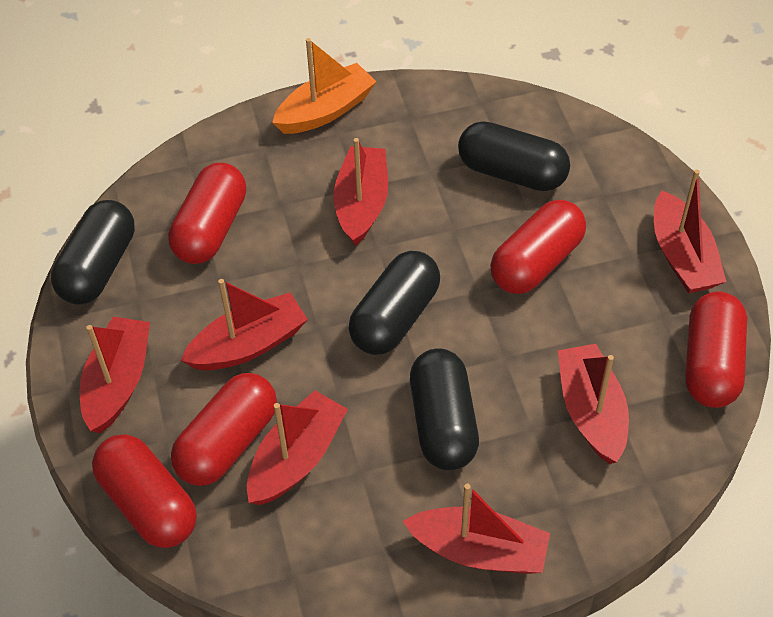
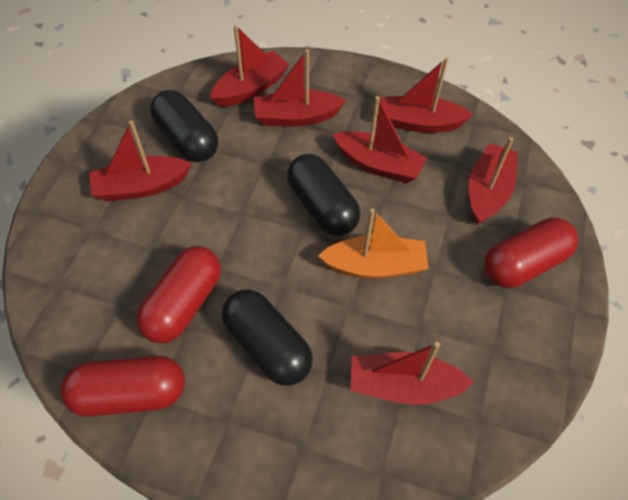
black capsule: 4 -> 3
red capsule: 5 -> 3

